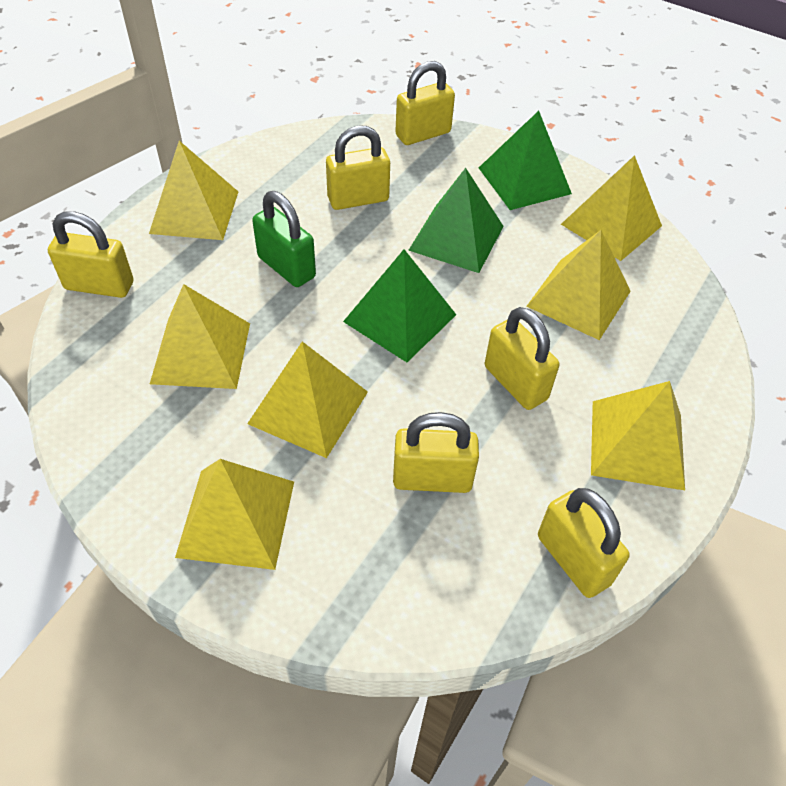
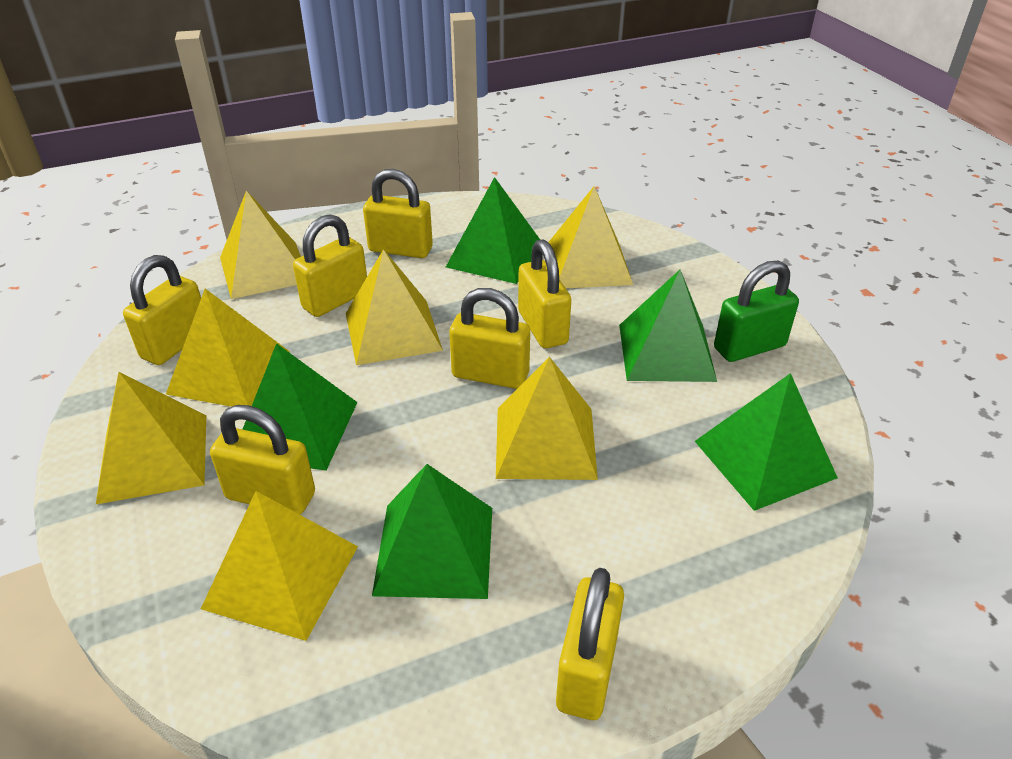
green pyramid: 3 -> 5
yellow padlock: 6 -> 7

